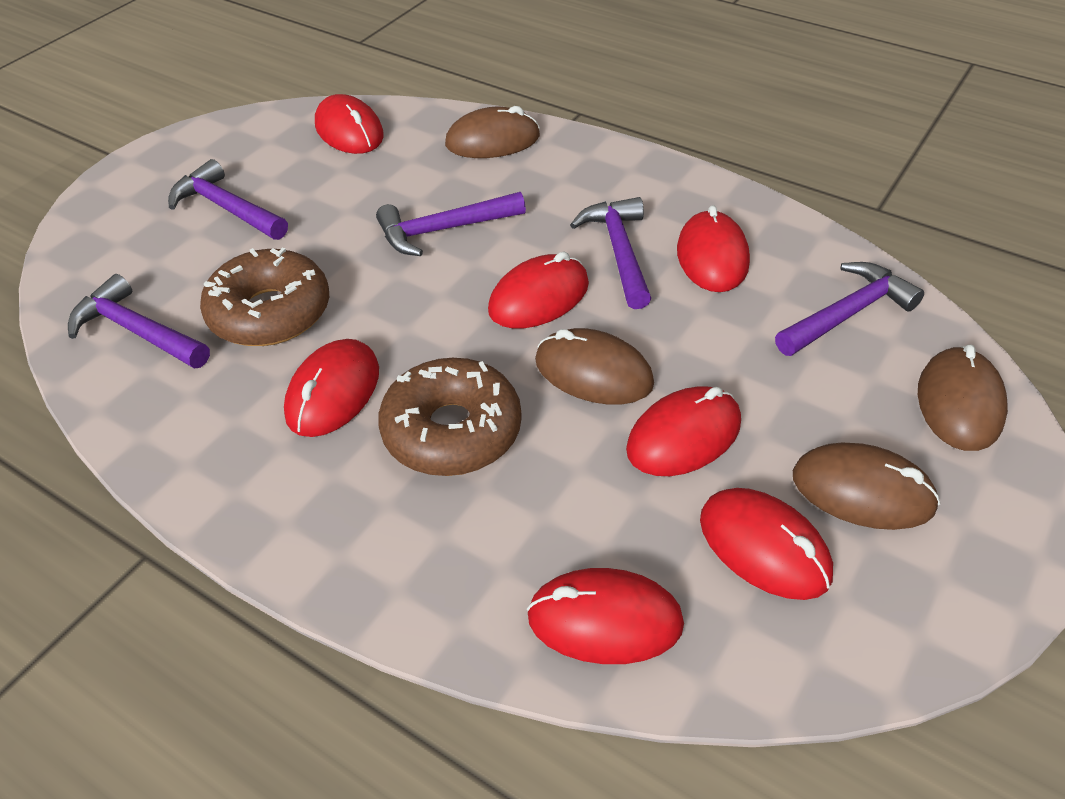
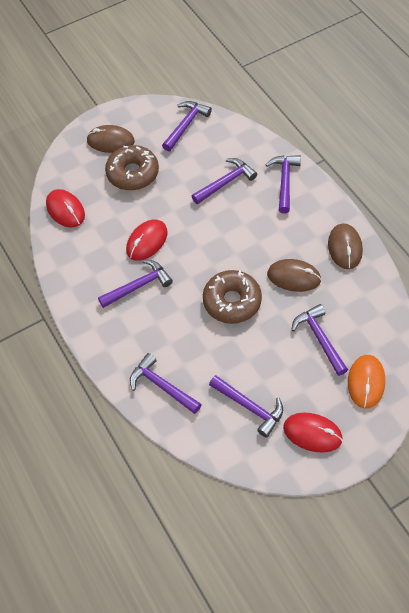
brown mouse: 4 -> 3
orange mouse: 0 -> 1
purple hammer: 5 -> 7
red mouse: 7 -> 3

